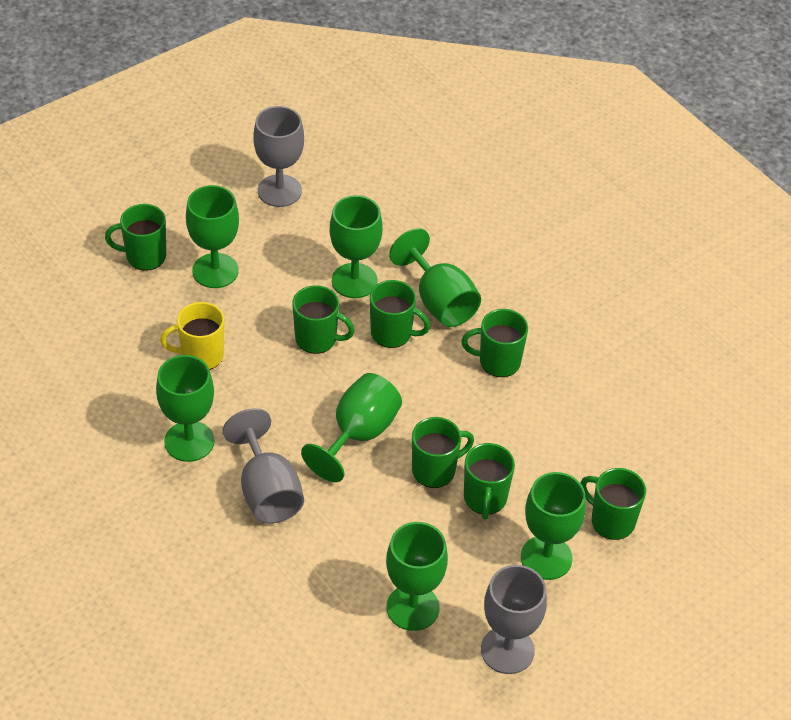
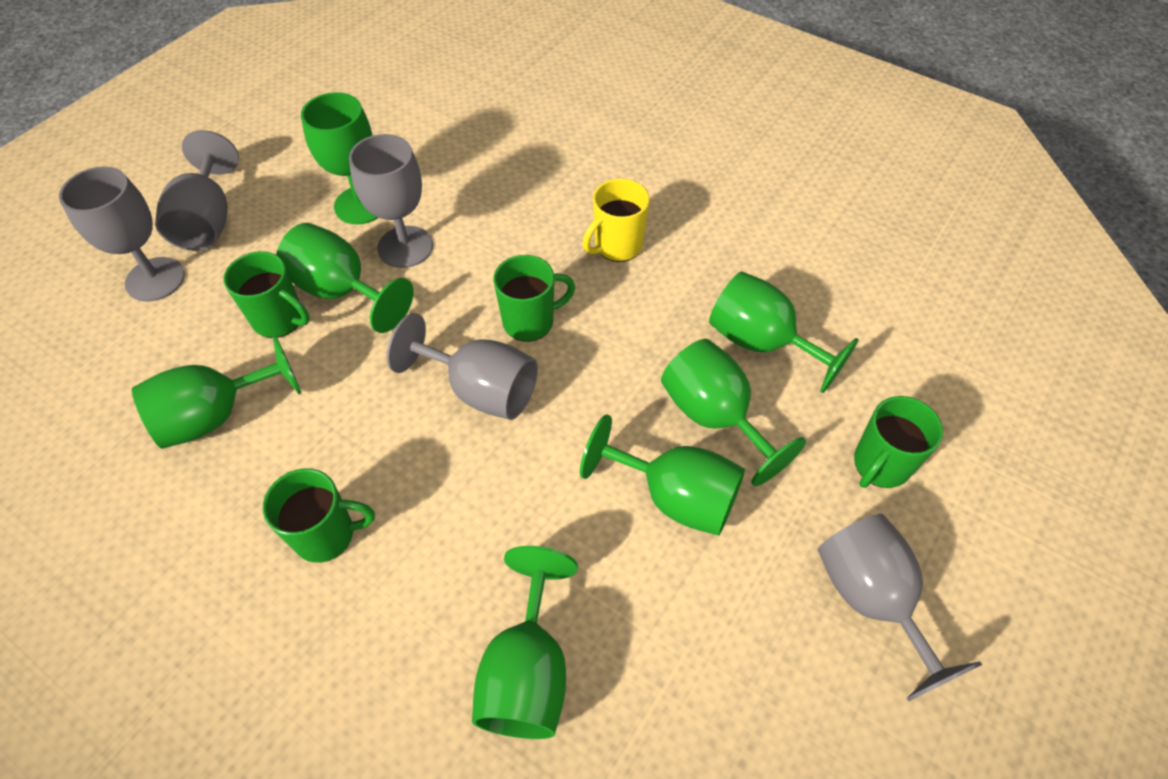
green mug: 7 -> 4
grey goblet: 3 -> 5

